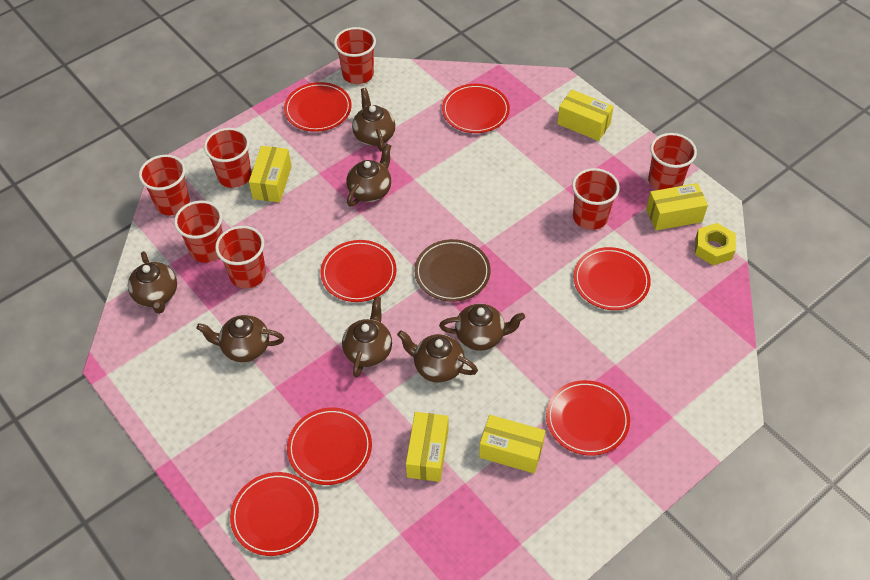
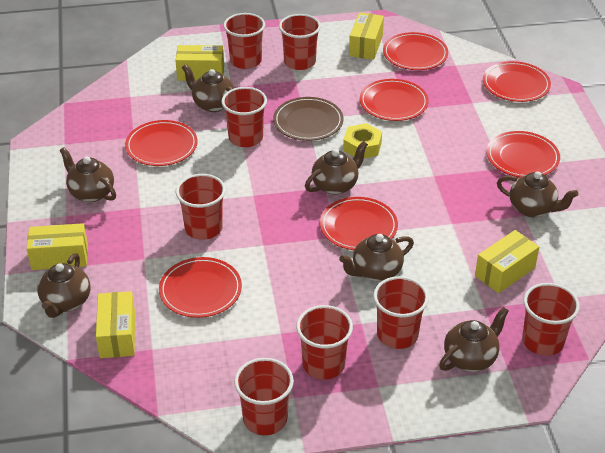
red cup: 7 -> 8

